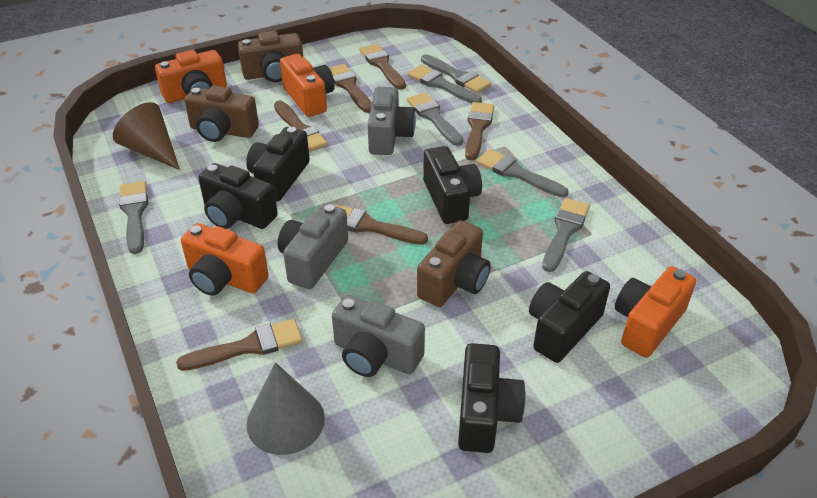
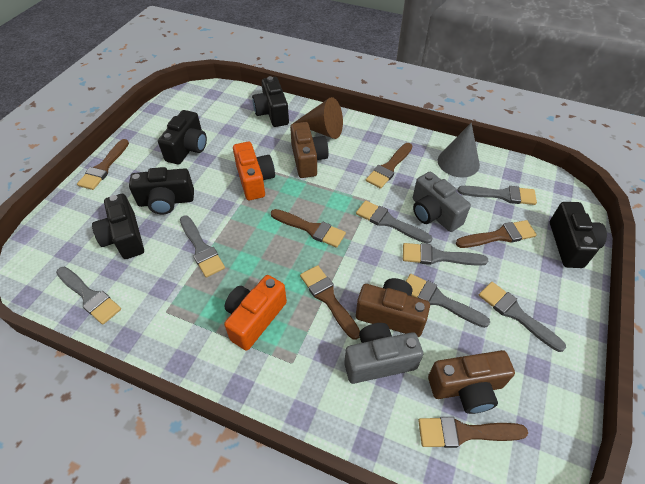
grey brush: 6 -> 7
grey camera: 3 -> 2
orange camera: 4 -> 2

